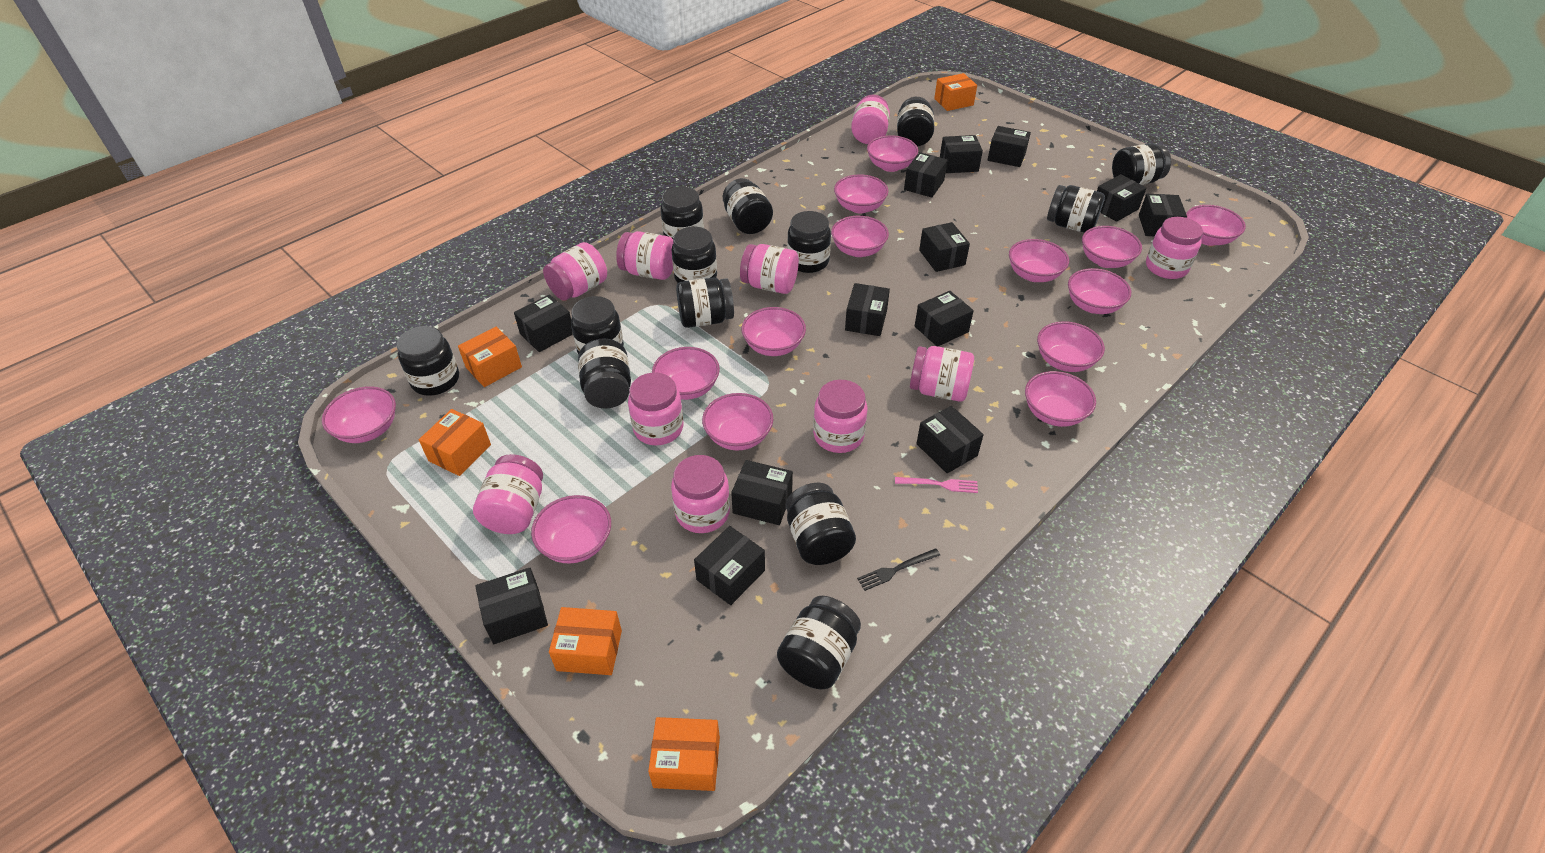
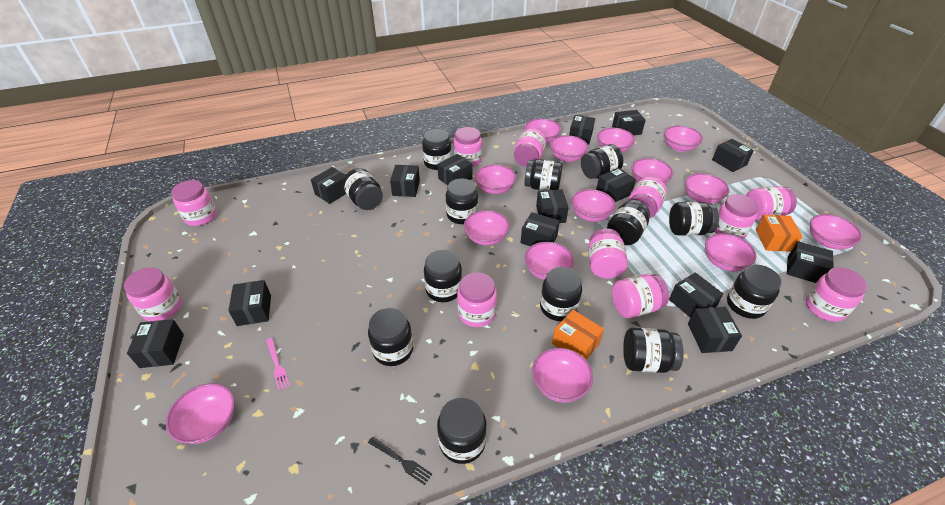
black box: 13 -> 14
orange box: 5 -> 2
pink jar: 10 -> 11

